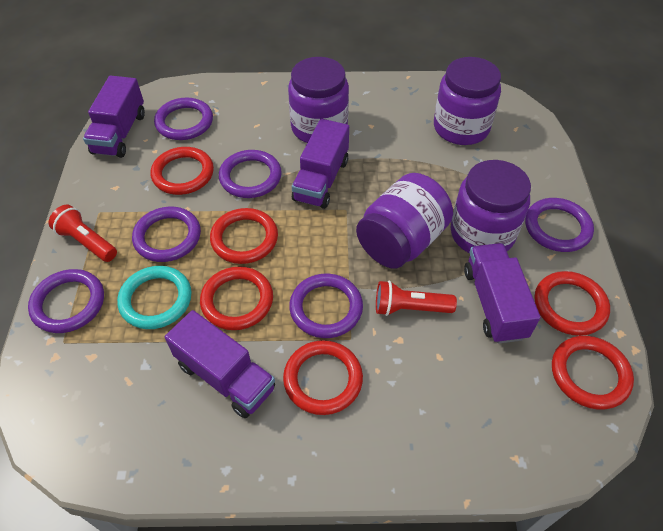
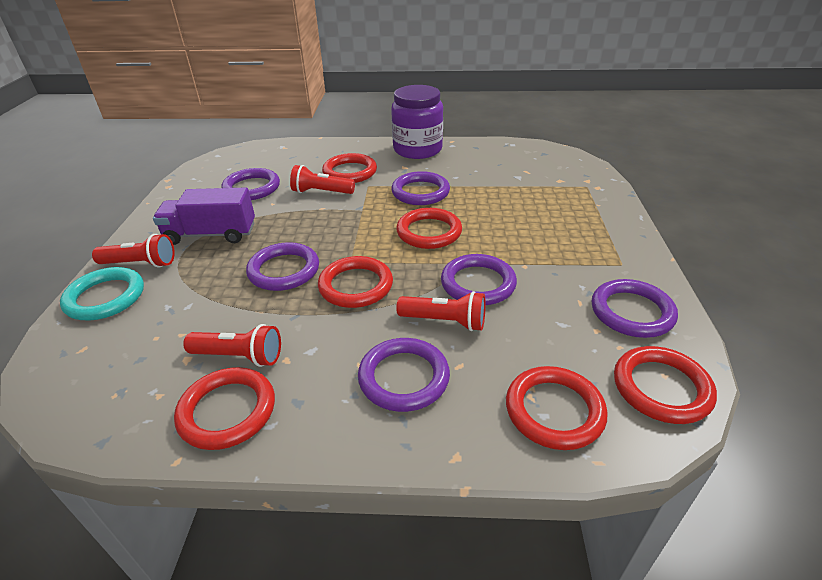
purple jar: 4 -> 1
purple truck: 4 -> 1
red flashlight: 2 -> 4

